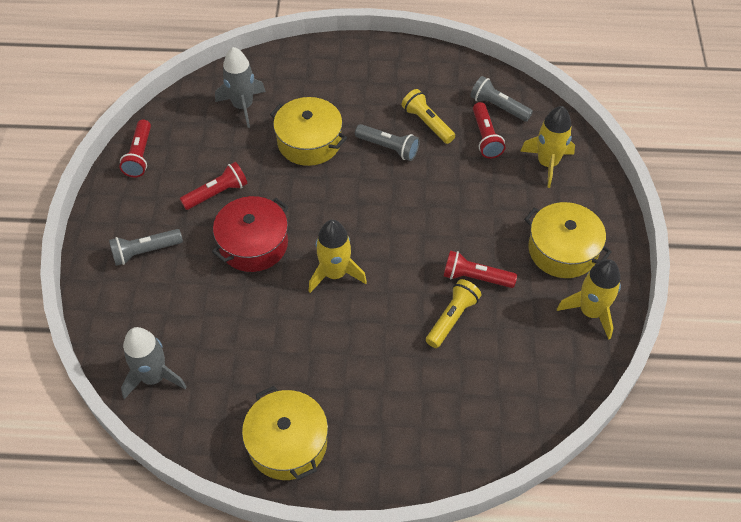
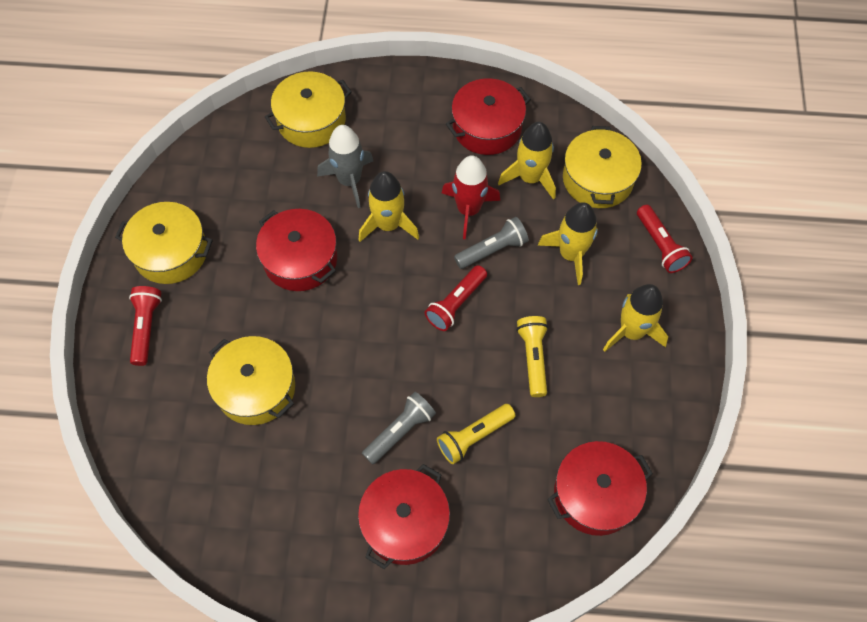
grey flashlight: 3 -> 2
grey rocket: 2 -> 1
red flashlight: 4 -> 3
red pot: 1 -> 4
red rocket: 0 -> 1
yellow pot: 3 -> 4
yellow rocket: 3 -> 4

